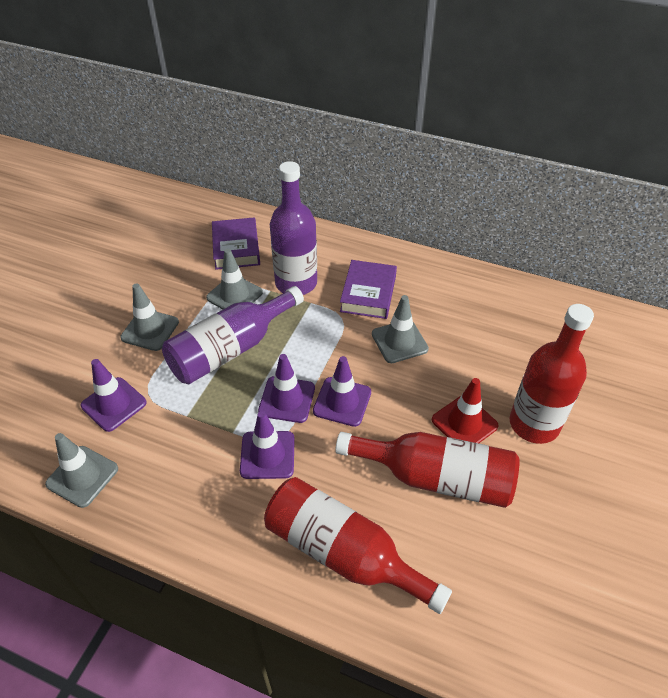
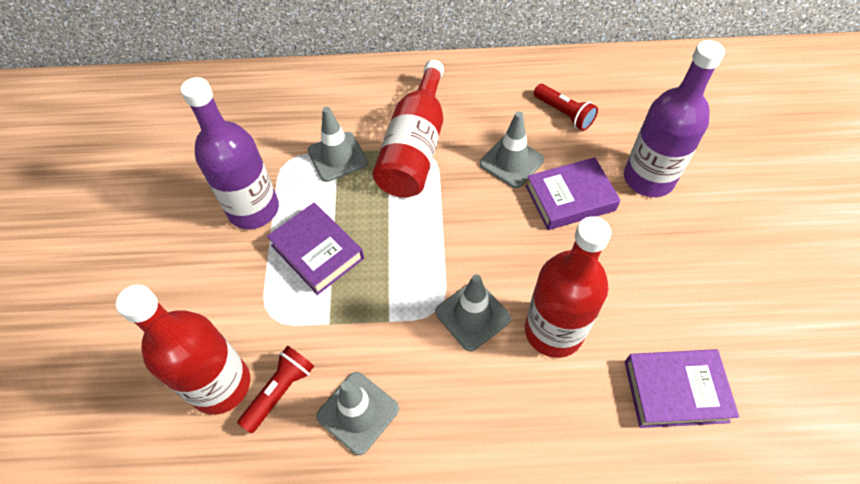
purple book: 2 -> 3
purple traffic cone: 4 -> 0
red flashlight: 0 -> 2
red traffic cone: 1 -> 0

